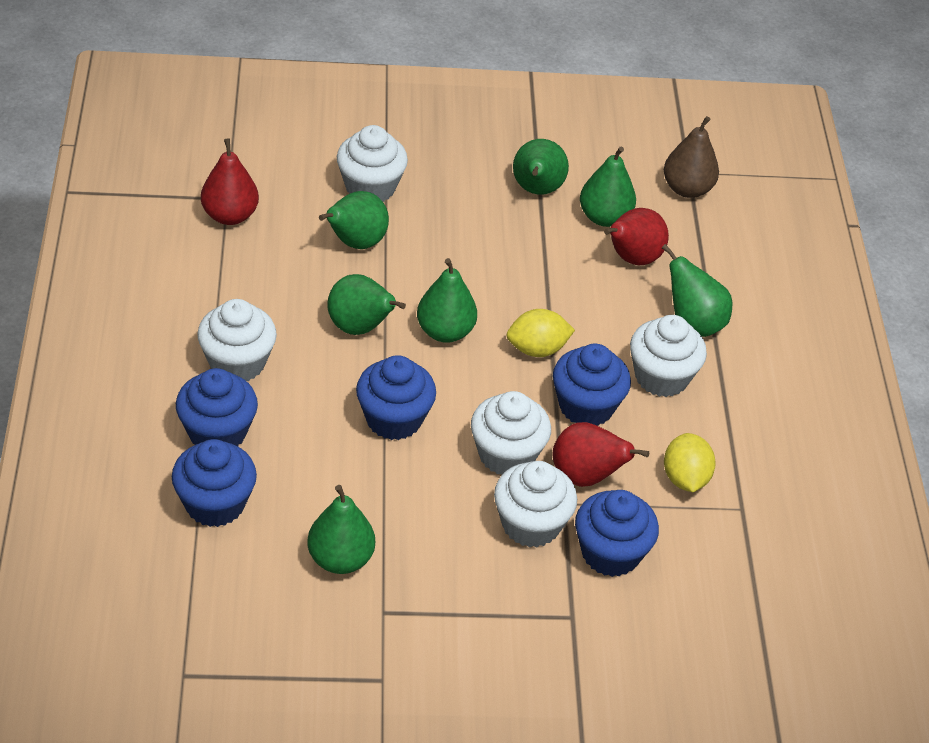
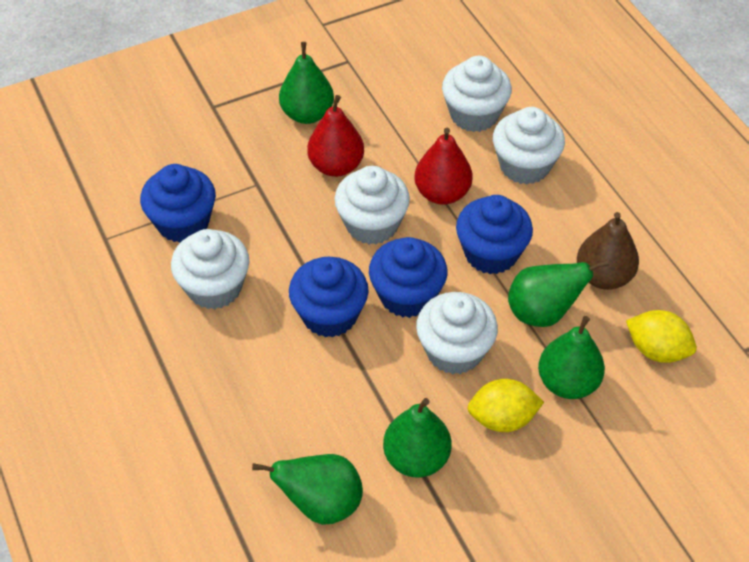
blue cupcake: 5 -> 4
green pear: 7 -> 5
red pear: 3 -> 2

